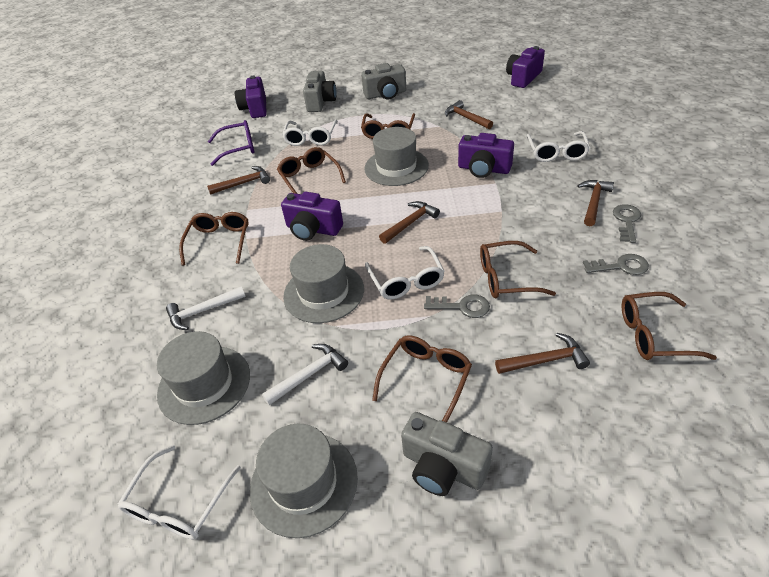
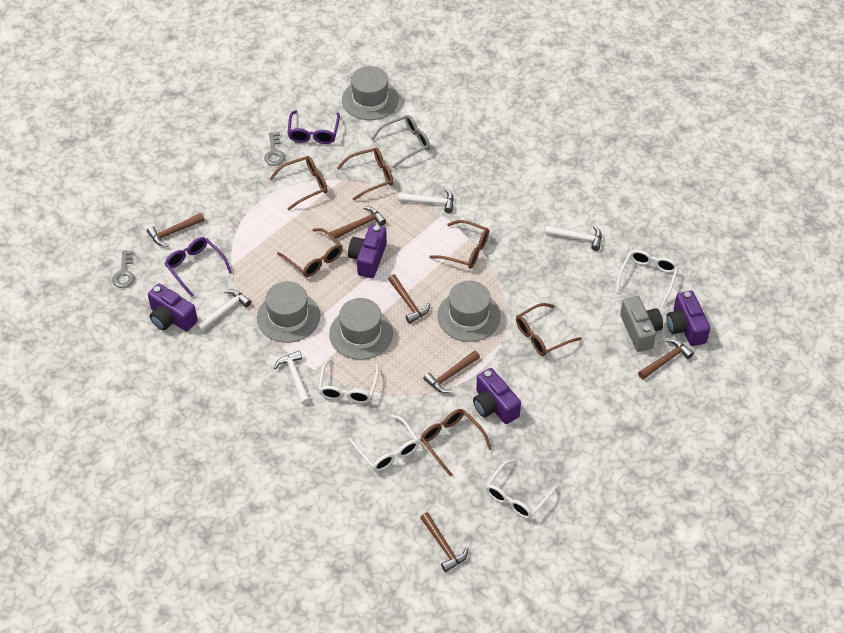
brown hammer: 5 -> 6
grey camera: 3 -> 1
grey glasses: 0 -> 1
grey key: 3 -> 2
purple glasses: 1 -> 2
white hammer: 2 -> 4

